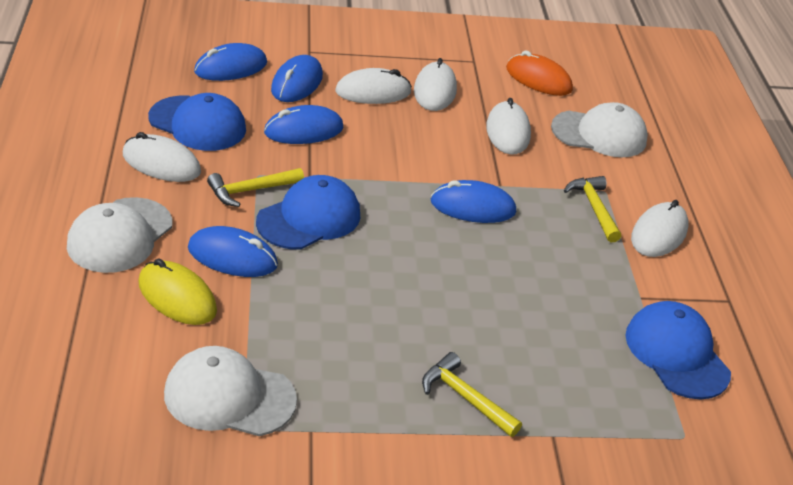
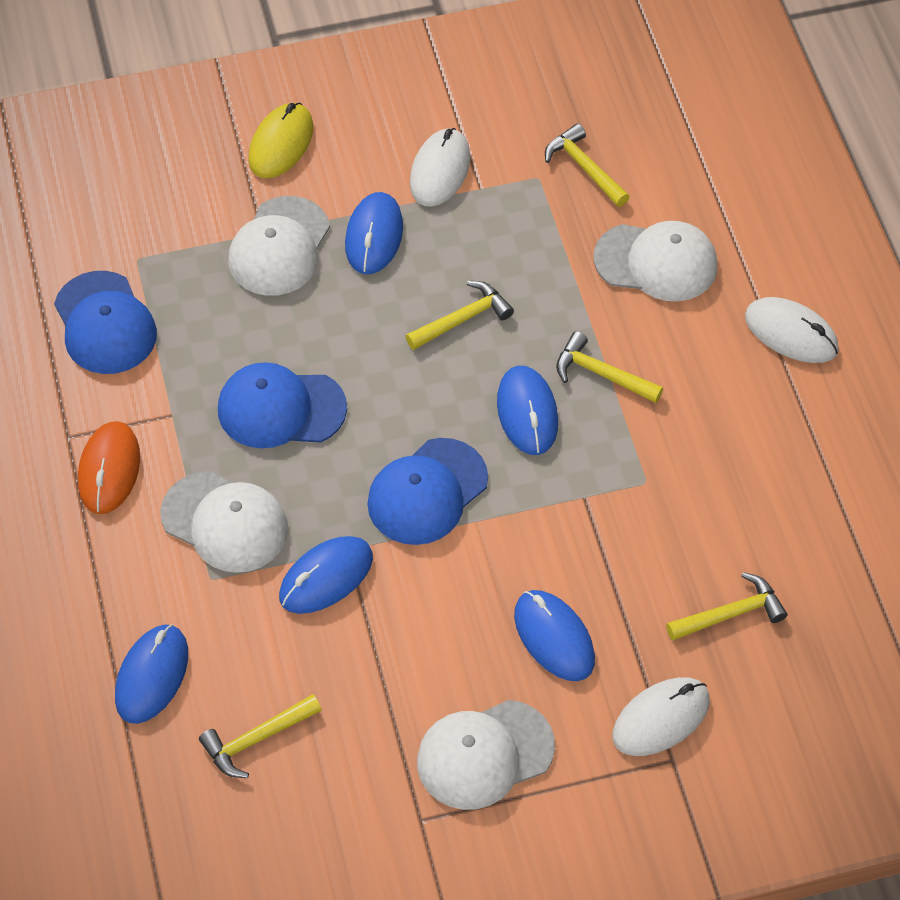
white cap: 3 -> 4
white mouse: 5 -> 3
yellow hammer: 3 -> 5

